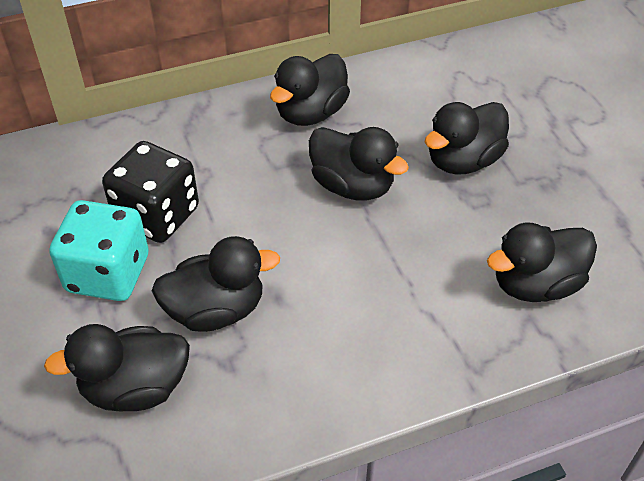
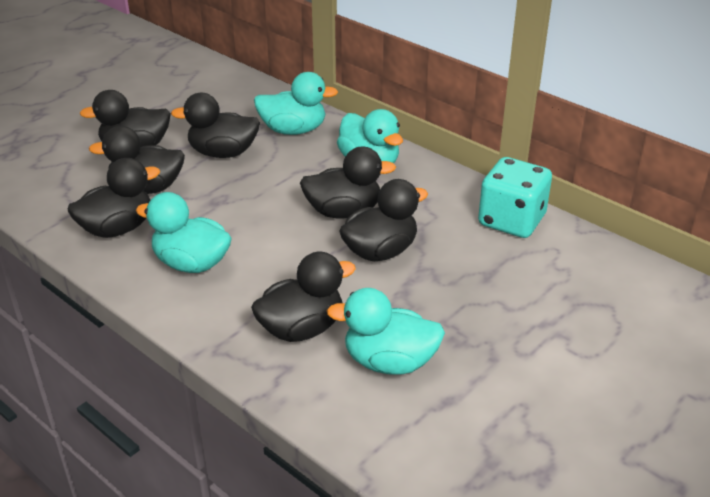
black dice: 1 -> 0
black duck: 6 -> 7
turquoise duck: 0 -> 4

